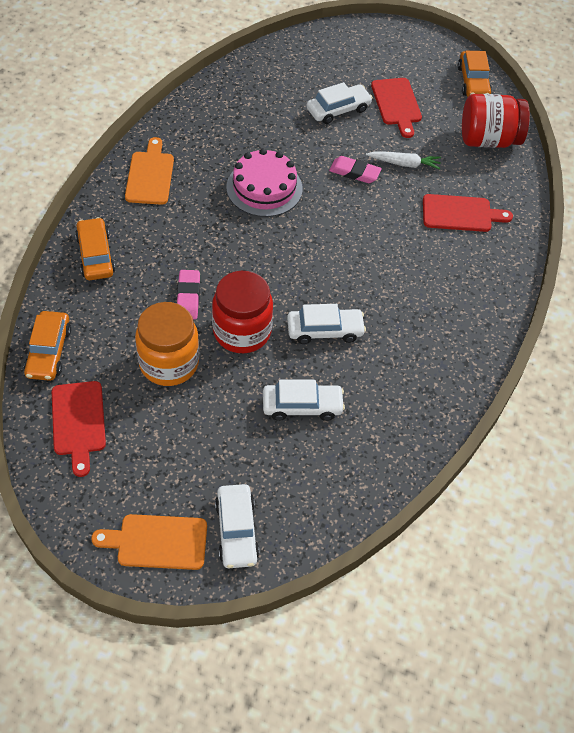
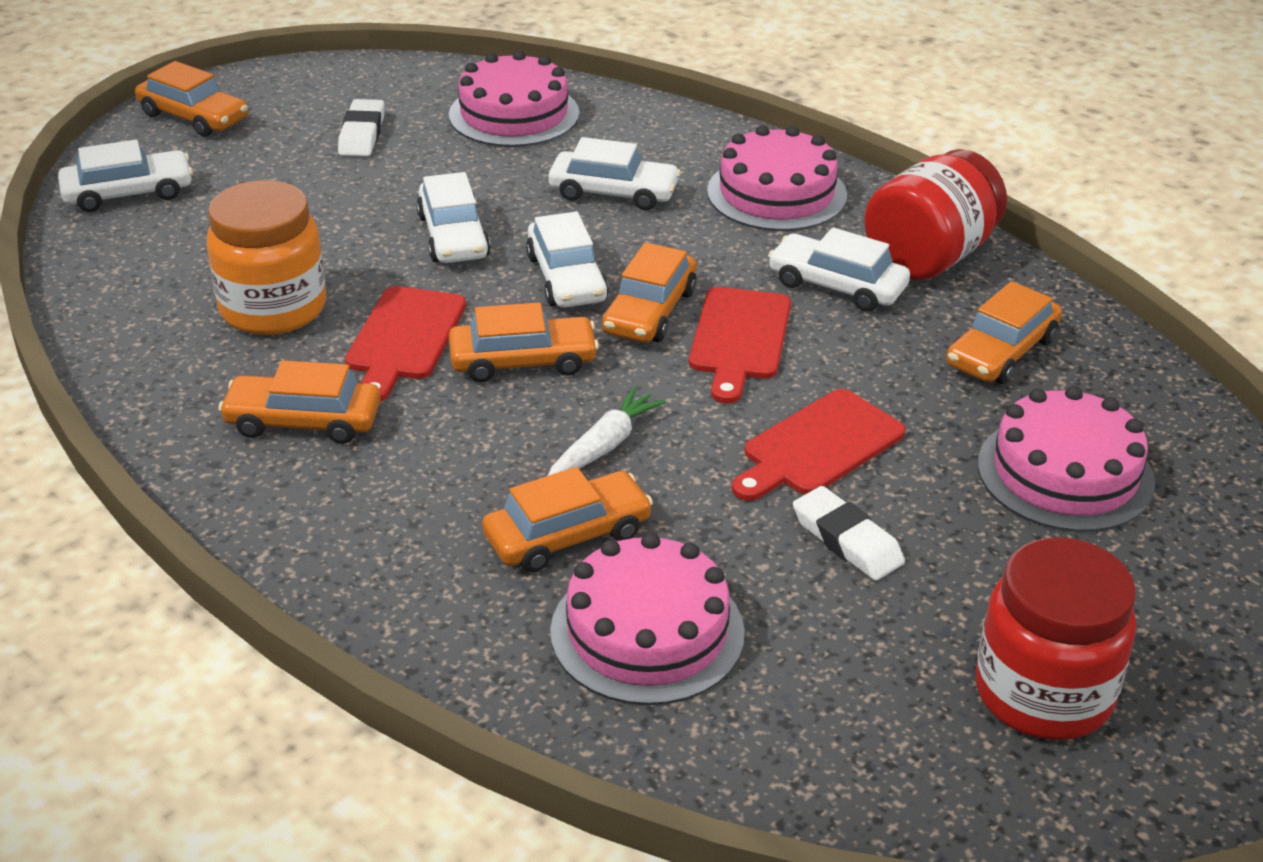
orange car: 3 -> 6
orange cutting board: 2 -> 0
pink cake: 1 -> 4
pink eraser: 2 -> 0
white car: 4 -> 5
white eraser: 0 -> 2

